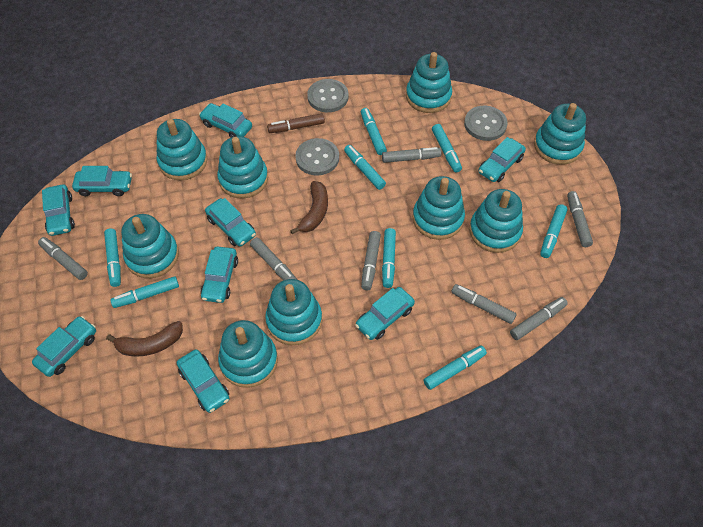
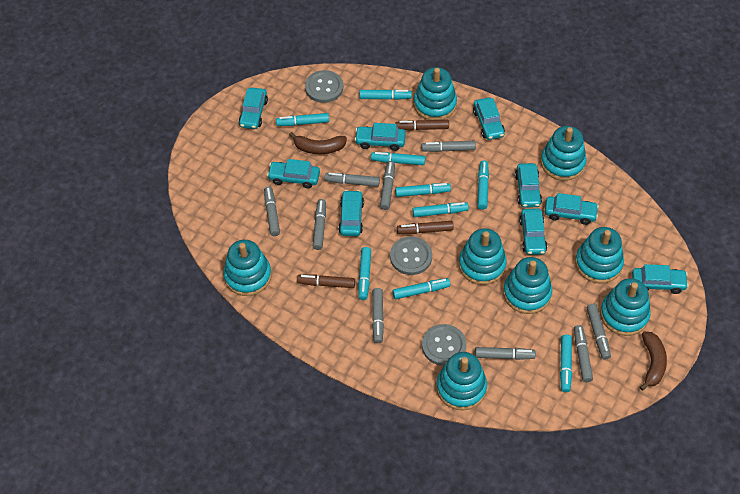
brown marker: 1 -> 3
grey marker: 7 -> 9
turquoise marker: 8 -> 9
turquoise stacking toy: 9 -> 8

